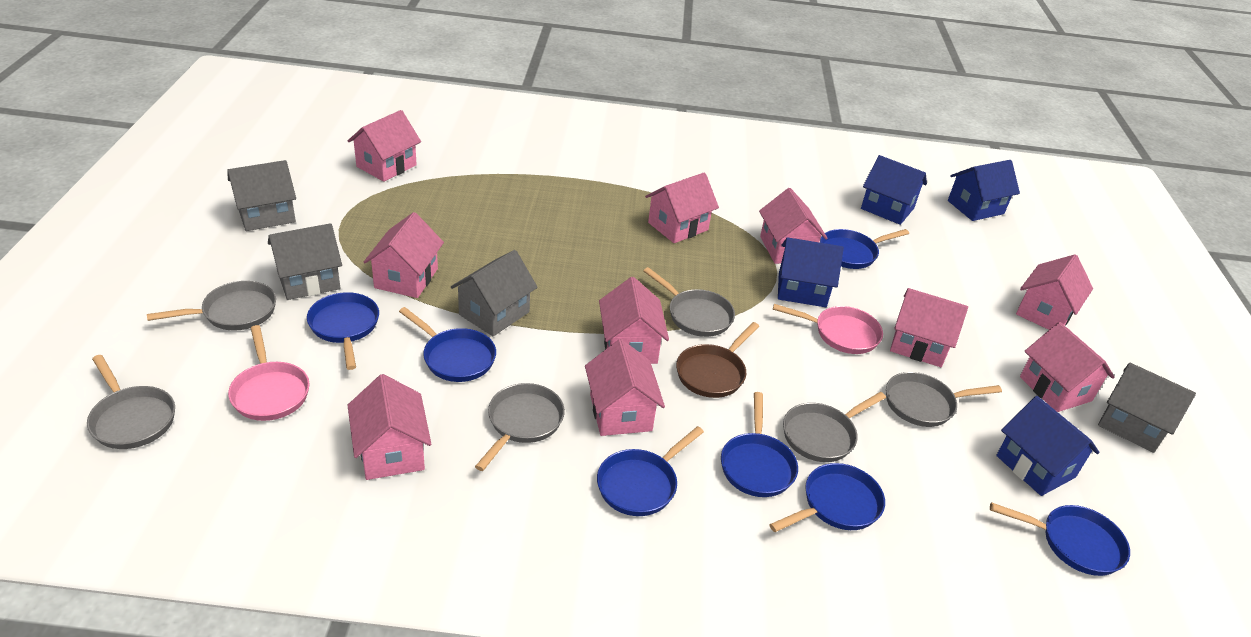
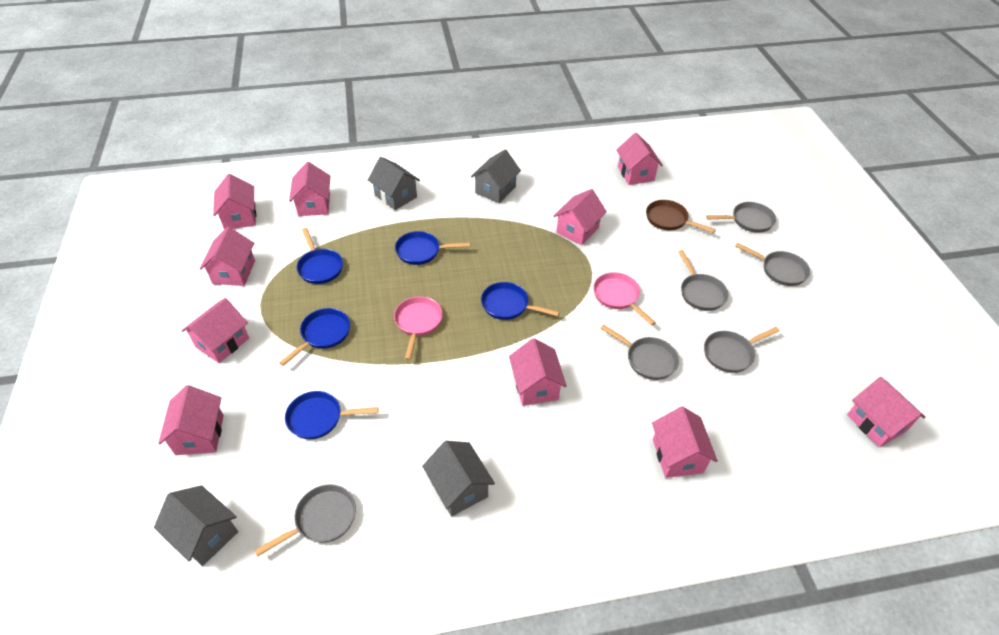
blue house: 4 -> 0
blue pan: 7 -> 5

